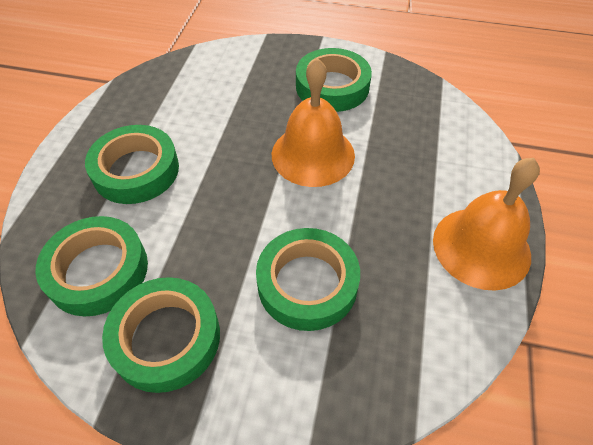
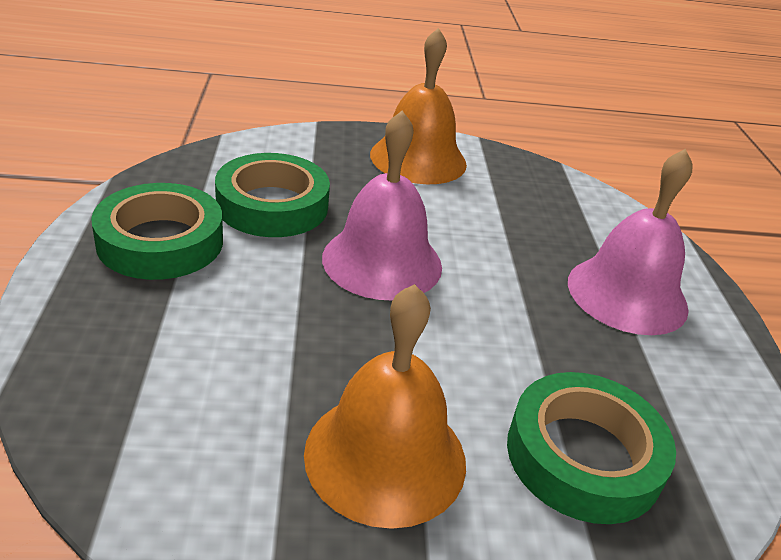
green tape: 5 -> 3
pink bell: 0 -> 2

